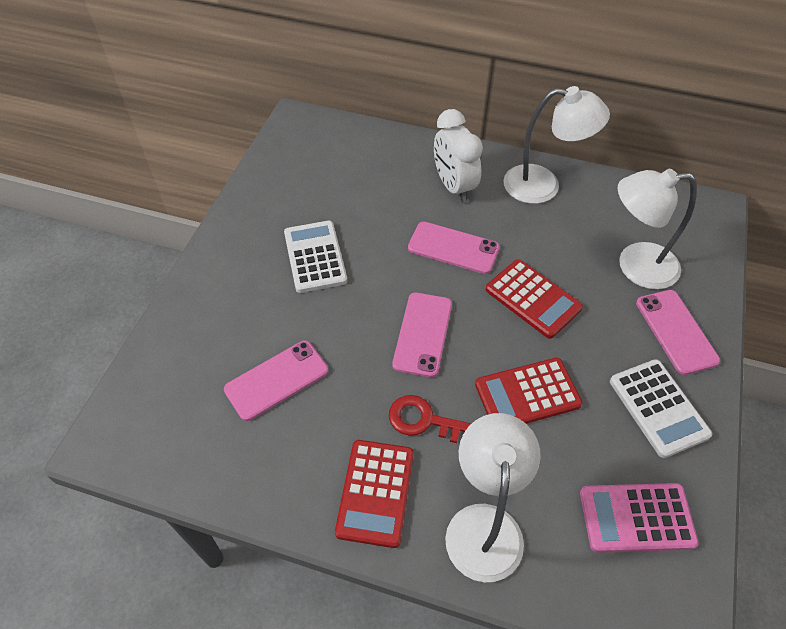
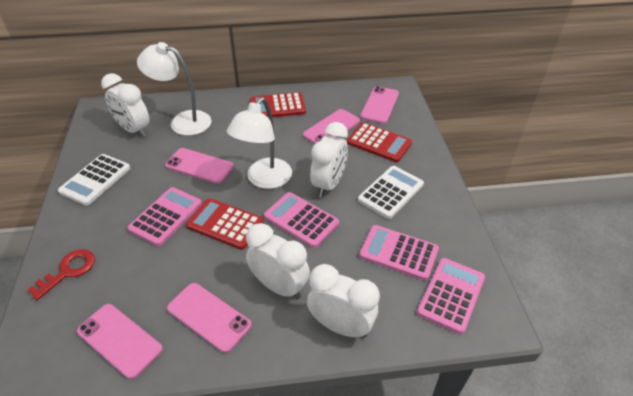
pink calculator: 1 -> 4
pink phone: 4 -> 5
white clock: 1 -> 4
white lamp: 3 -> 2

